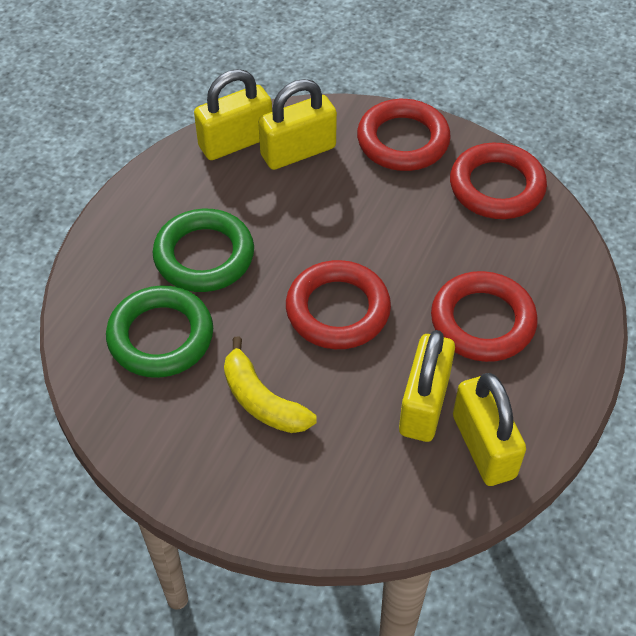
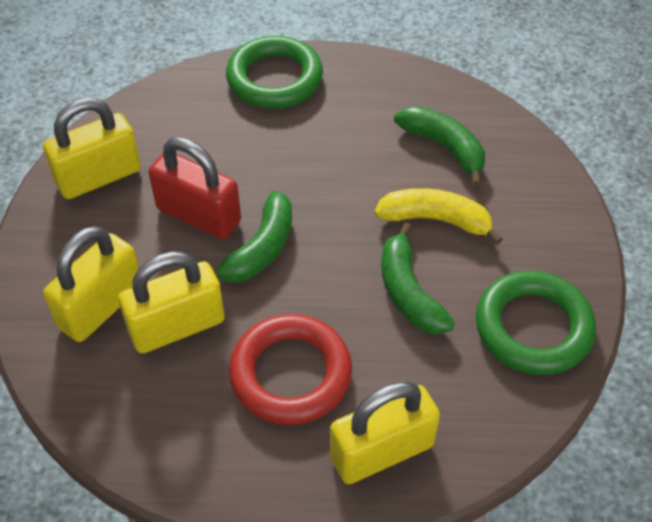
green banana: 0 -> 3
red padlock: 0 -> 1
red ring: 4 -> 1

